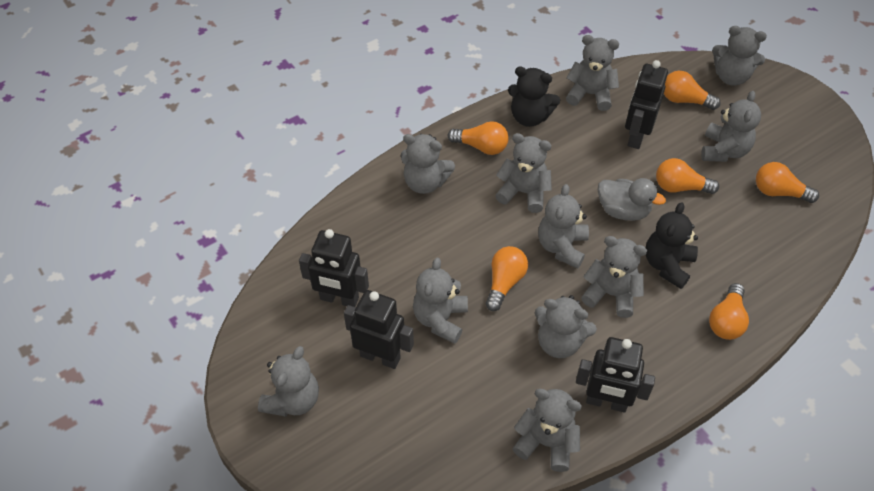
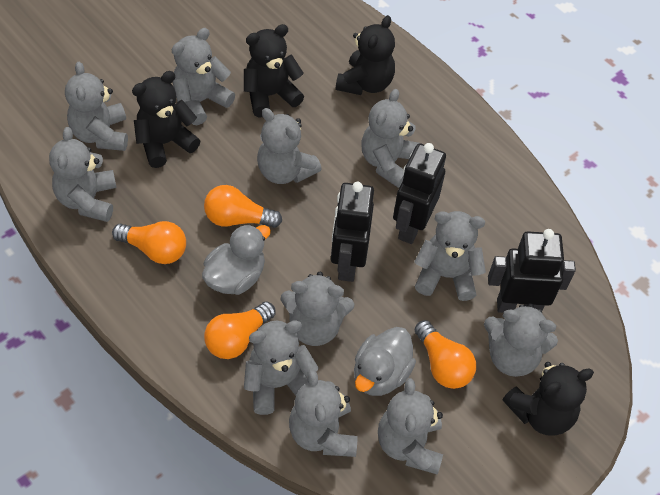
black robot: 4 -> 3
black teddy bear: 2 -> 4
grey duck: 1 -> 2
orange light bulb: 6 -> 4

